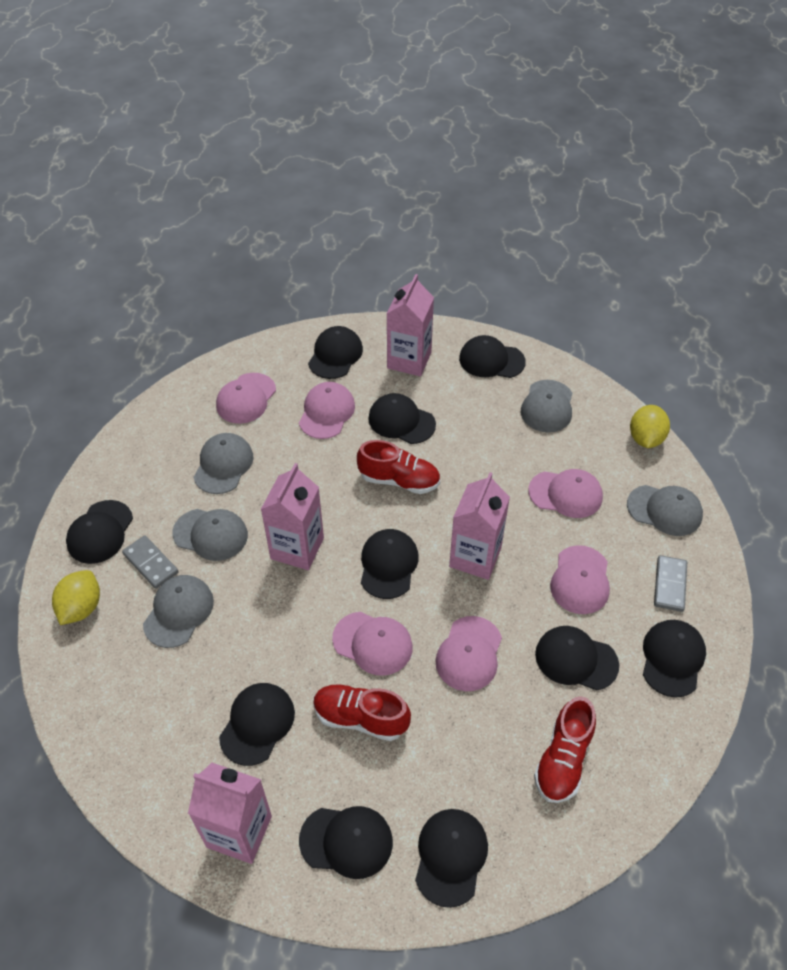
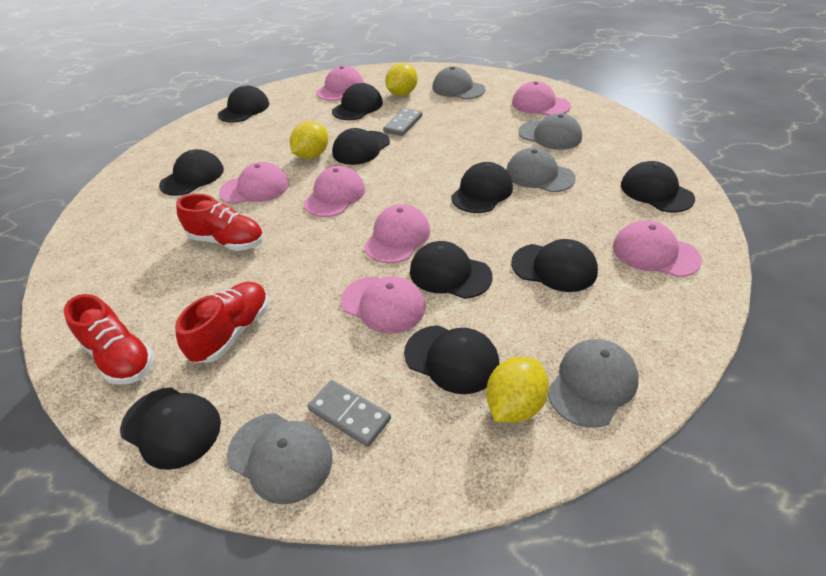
pink cap: 6 -> 7
pink carton: 4 -> 0
yellow lemon: 2 -> 3

